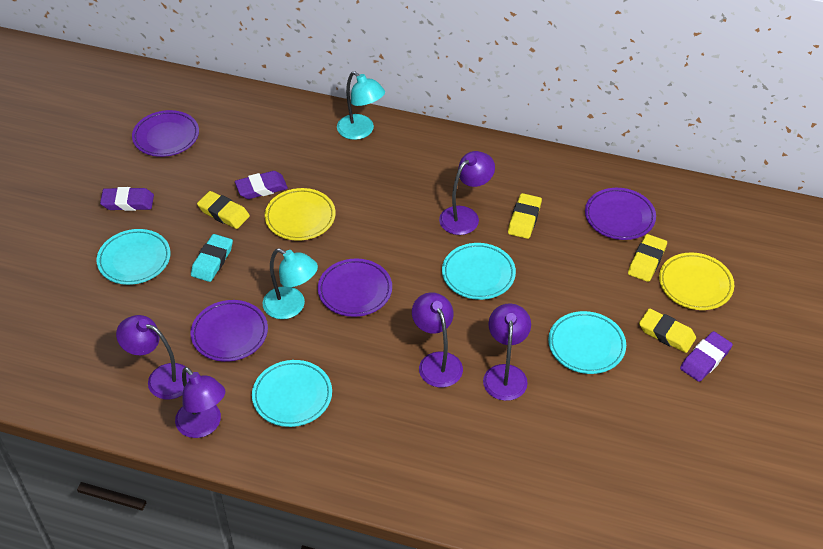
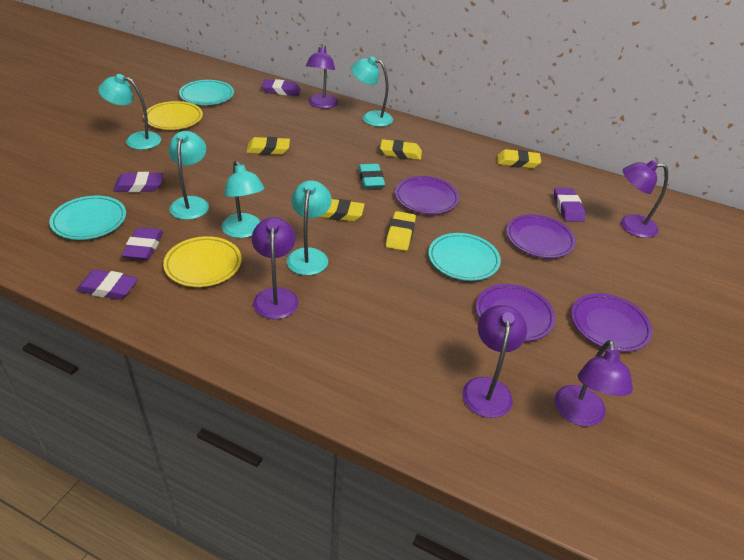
purple eraser: 3 -> 5
turquoise lamp: 2 -> 5
turquoise plate: 4 -> 3
yellow eraser: 4 -> 5

